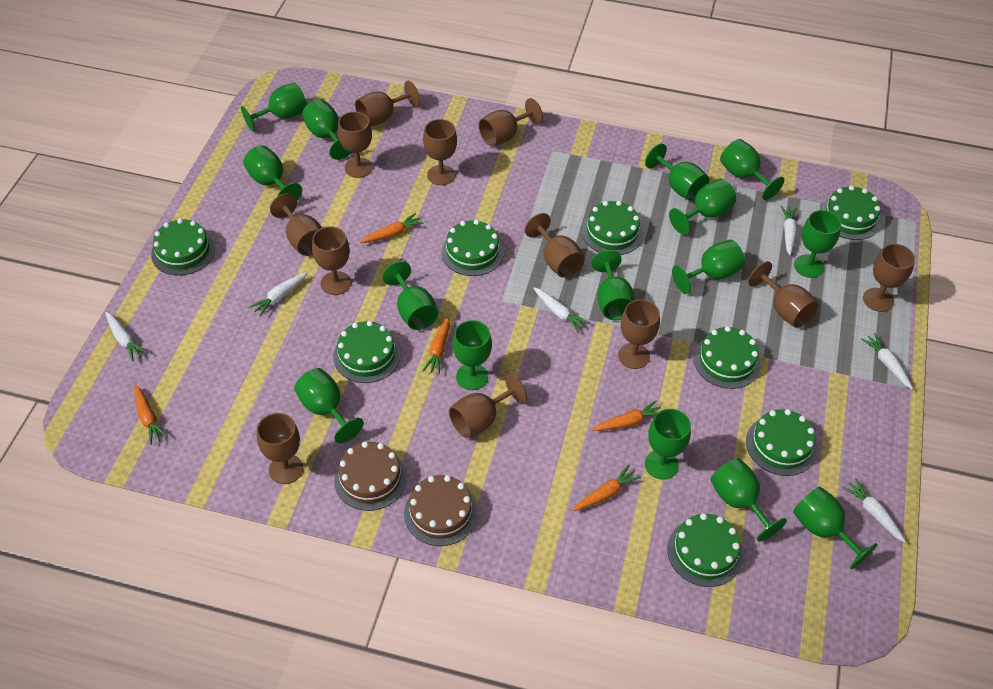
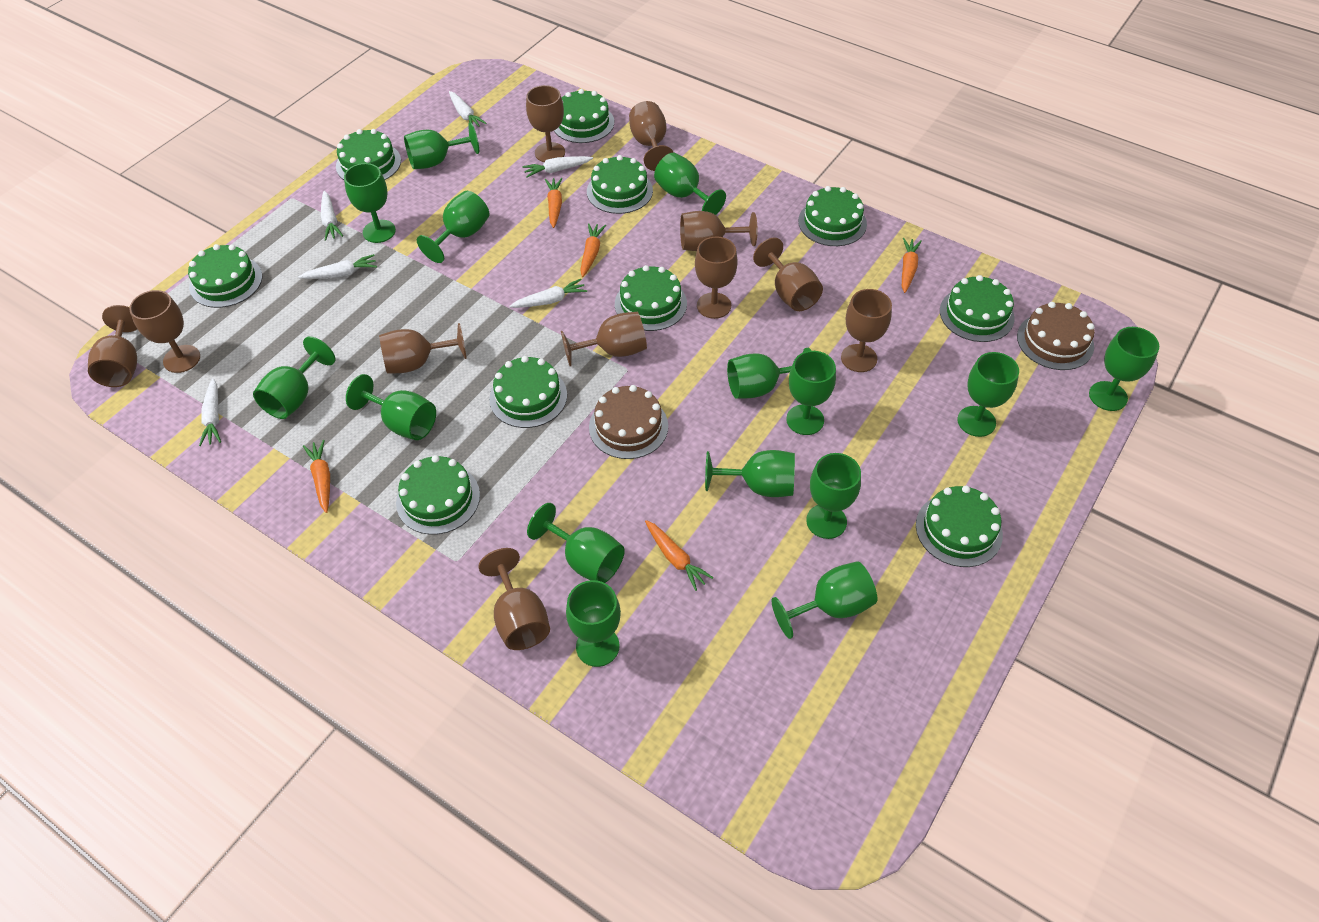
brown goblet: 12 -> 11
green cake: 8 -> 10

